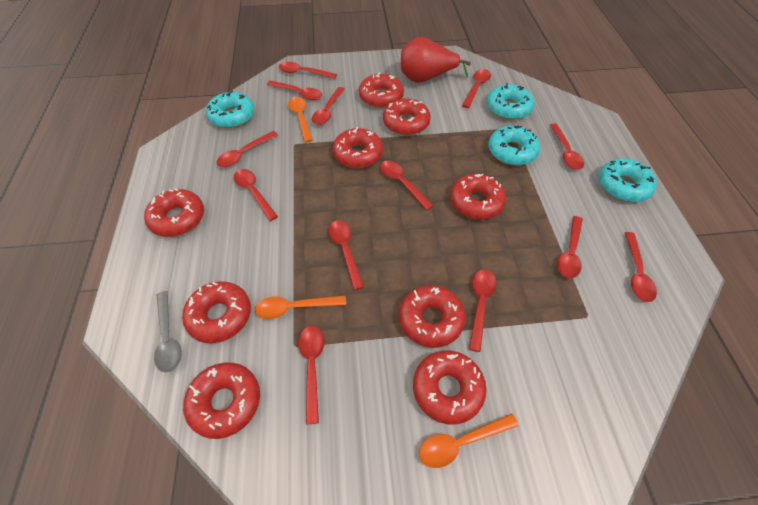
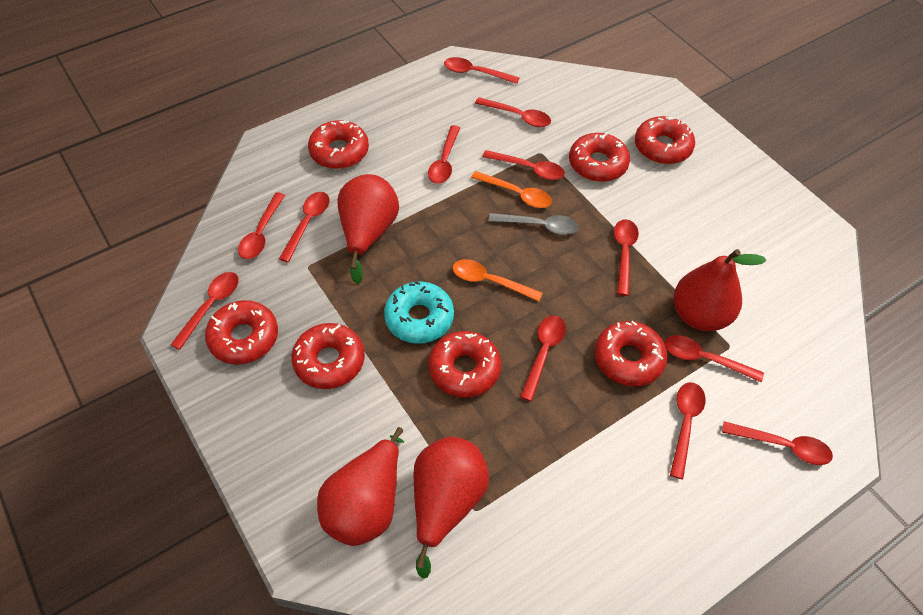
orange spoon: 3 -> 2
red donut: 9 -> 7
red pear: 1 -> 4
red spoon: 13 -> 12
turquoise donut: 4 -> 1

